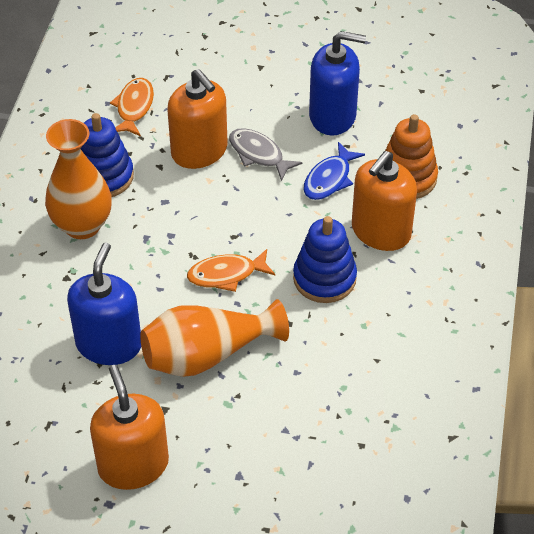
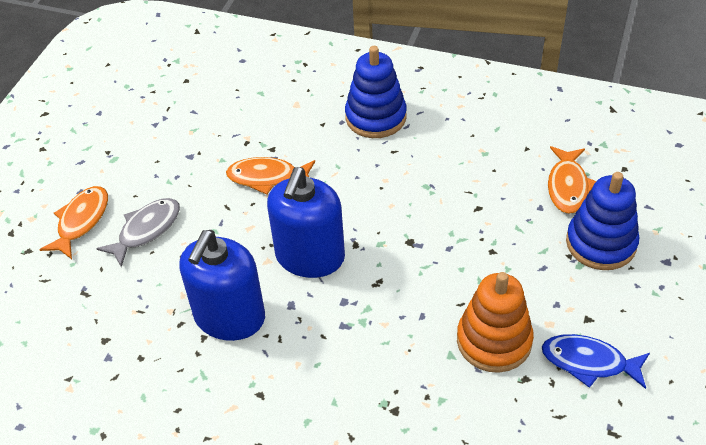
orange fish: 2 -> 3
orange soap dispenser: 3 -> 0
orange vase: 2 -> 0

